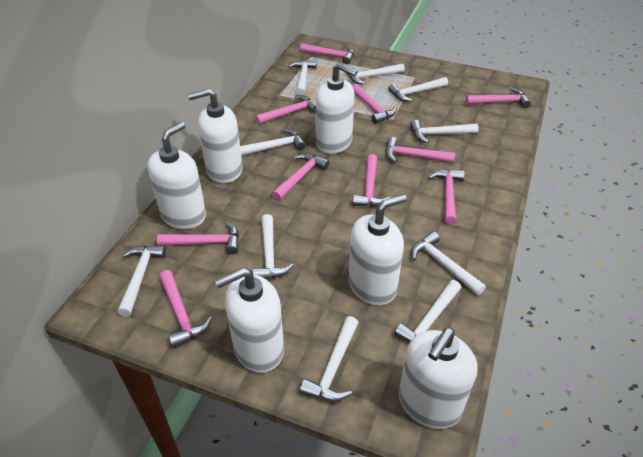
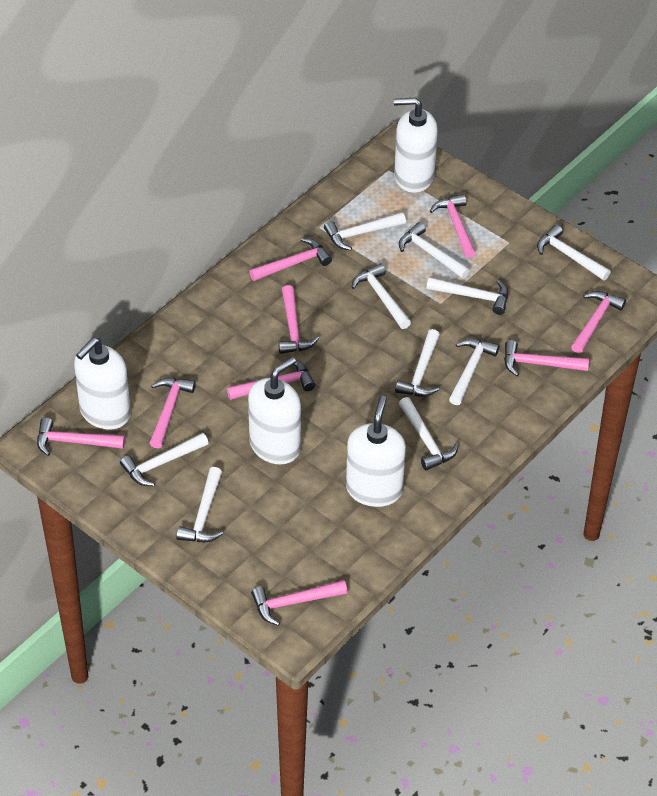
pink hammer: 10 -> 9
white soap dispenser: 6 -> 4

